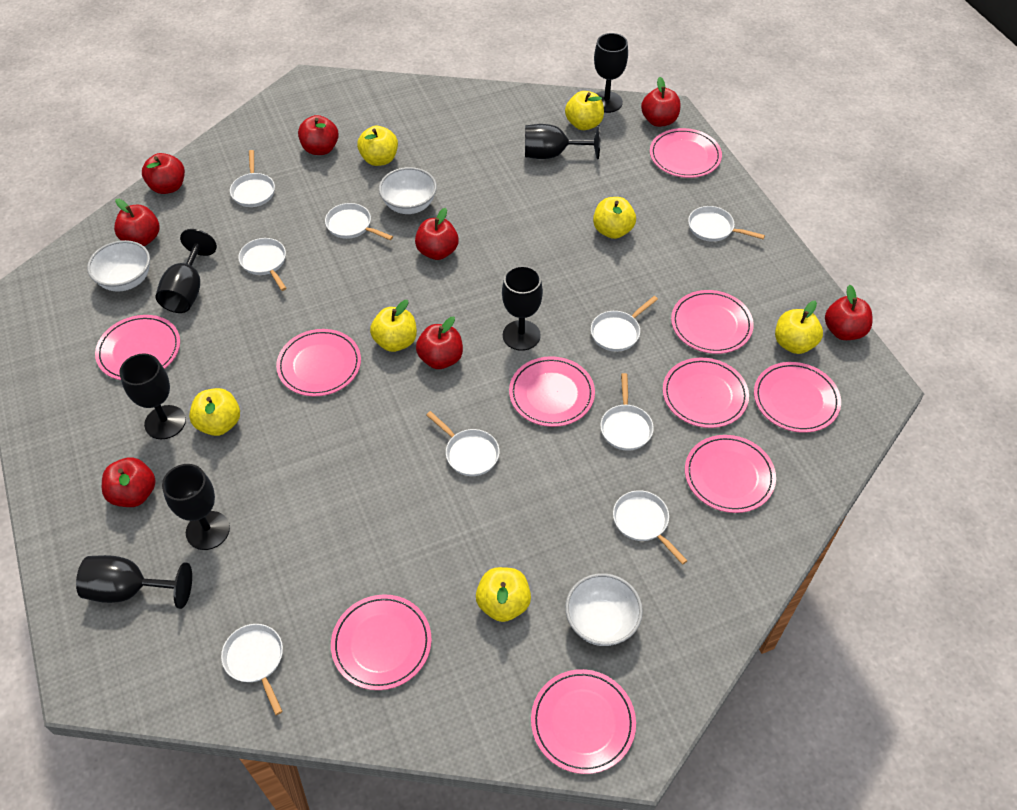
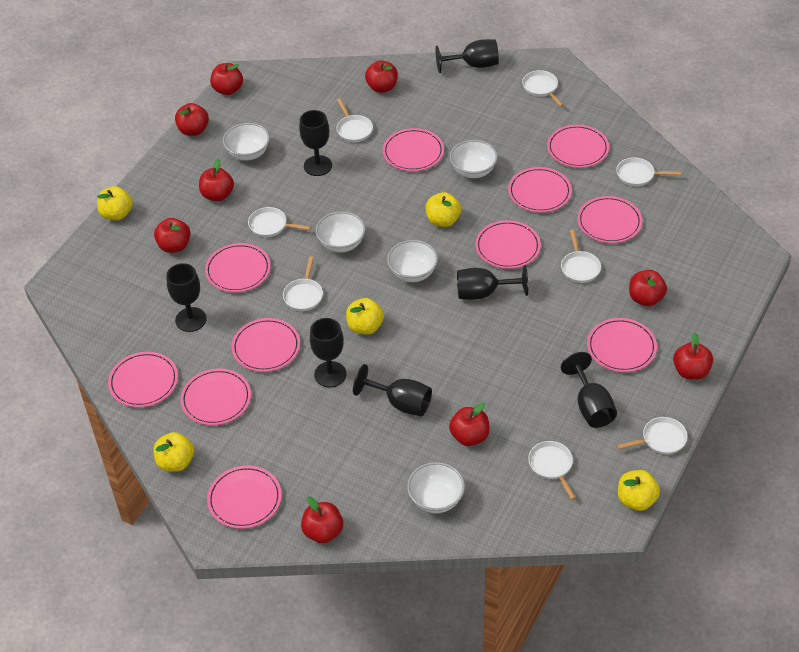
pink plate: 10 -> 11
red apple: 8 -> 9
white bowl: 3 -> 5
white pan: 9 -> 8
yellow apple: 7 -> 5

